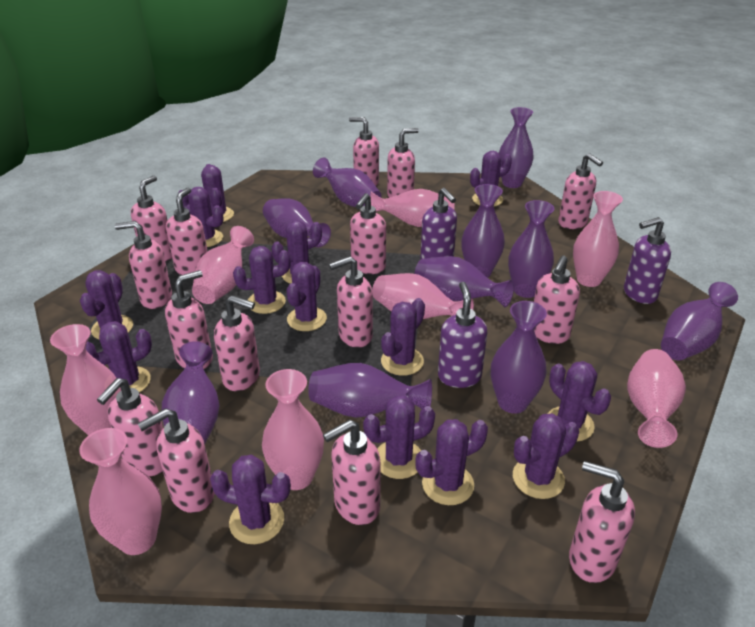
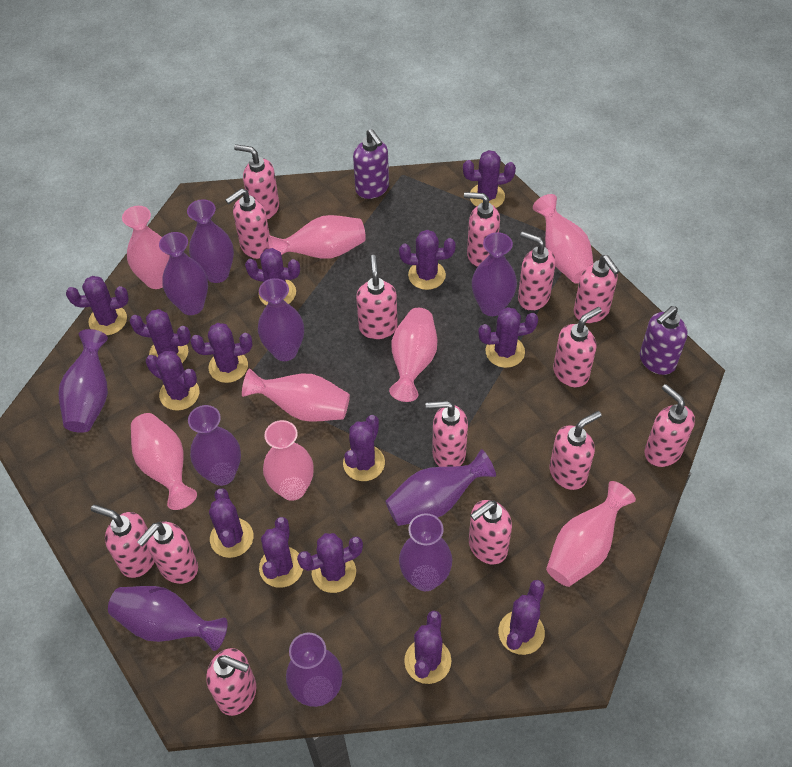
pink soap dispenser: 15 -> 14
purple soap dispenser: 3 -> 2

